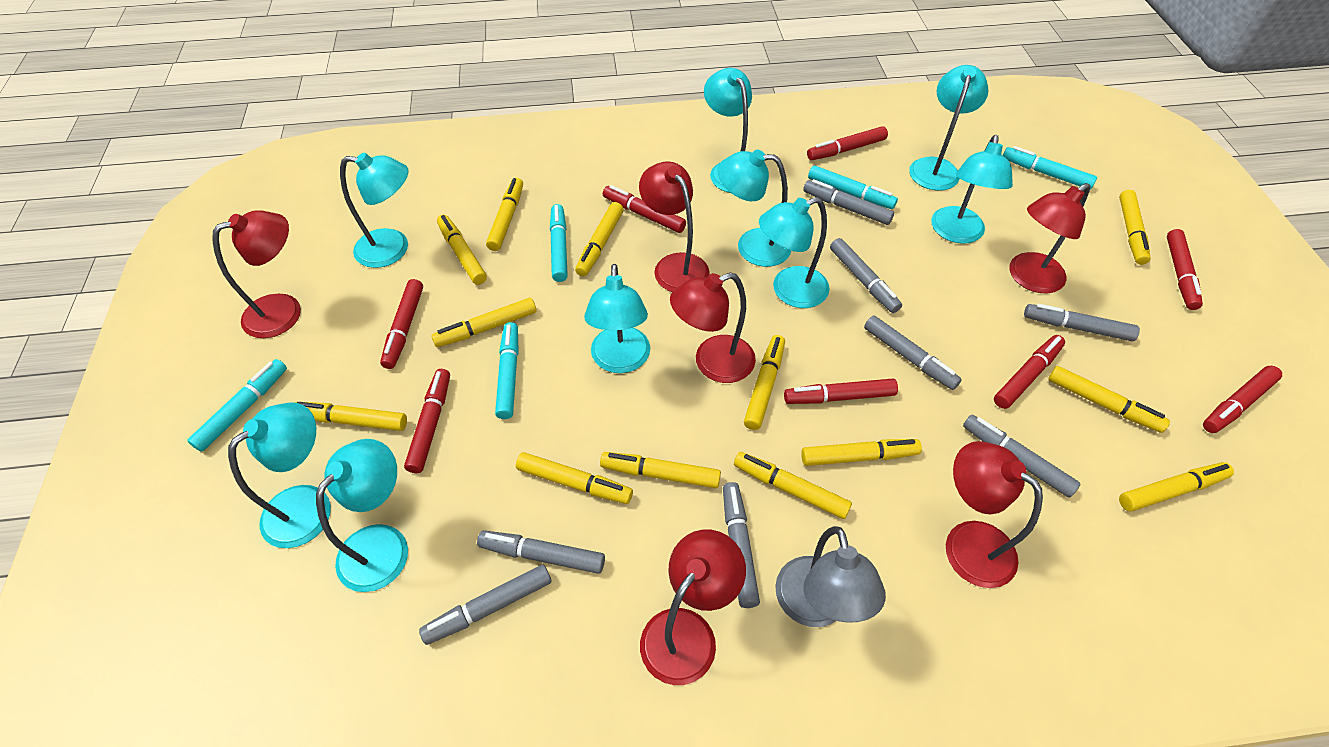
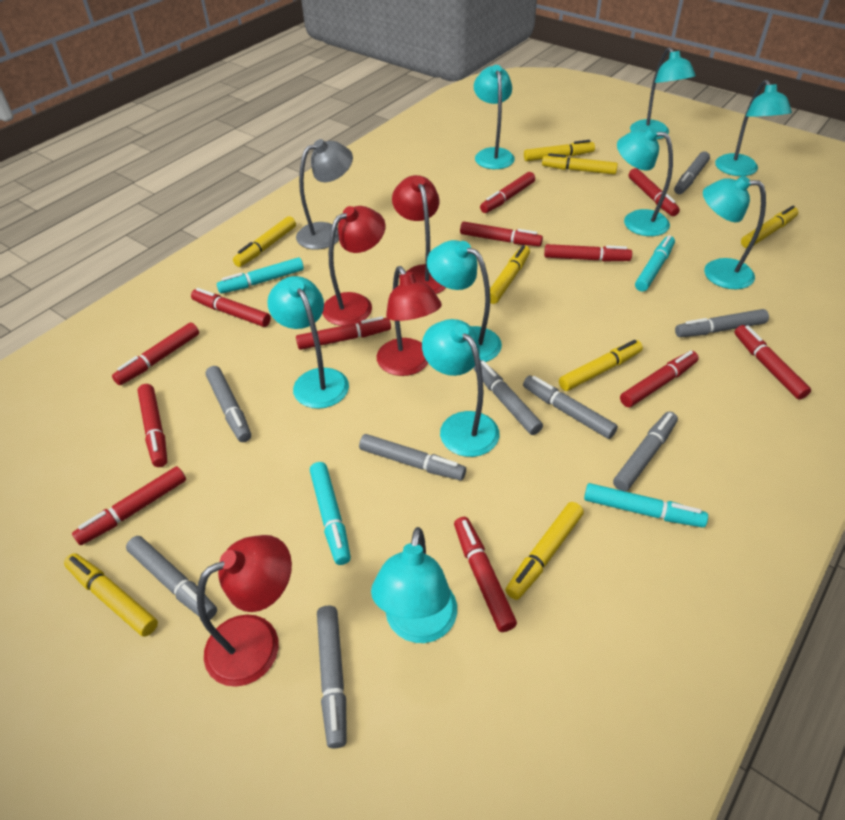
grey marker: 8 -> 9
red lamp: 6 -> 4
red marker: 8 -> 12
turquoise marker: 5 -> 4
yellow marker: 13 -> 8

